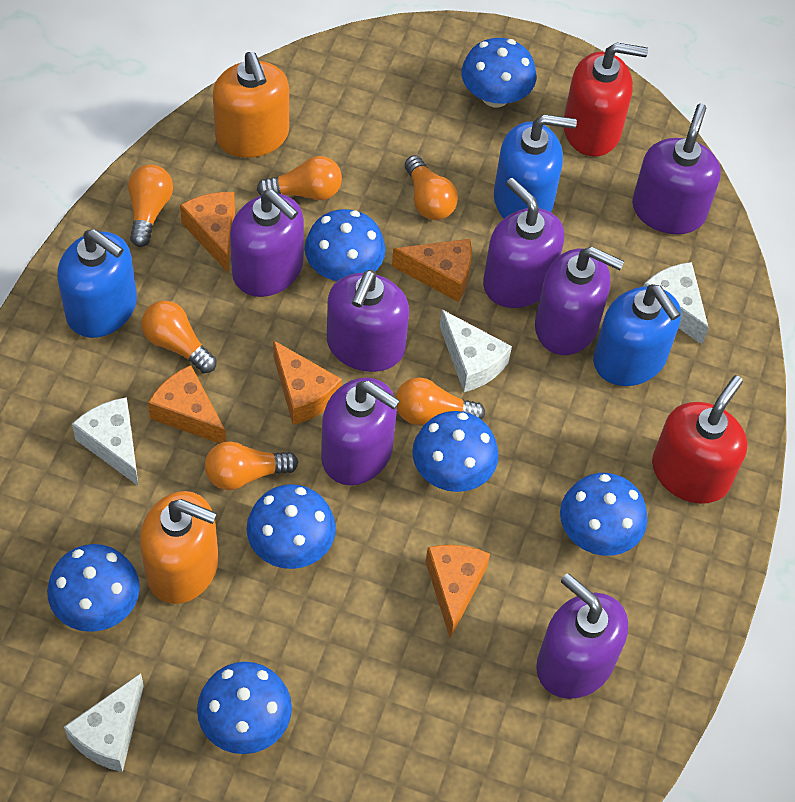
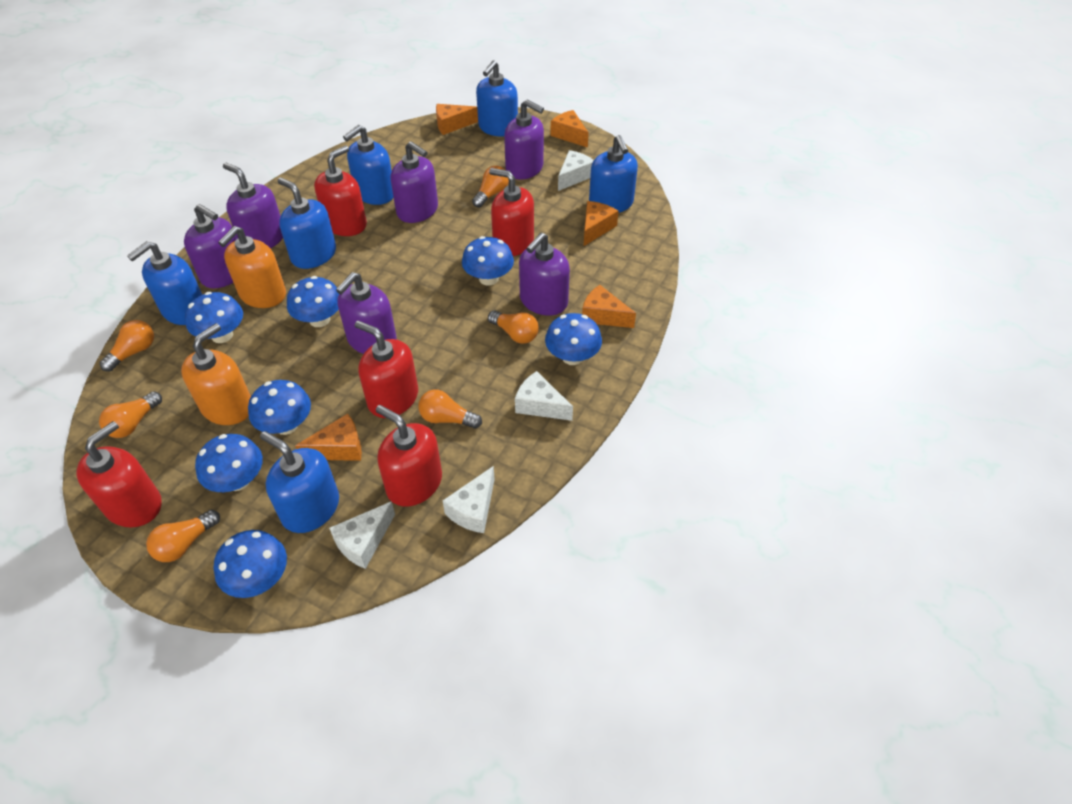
blue soap dispenser: 3 -> 6
purple soap dispenser: 7 -> 6
red soap dispenser: 2 -> 5

